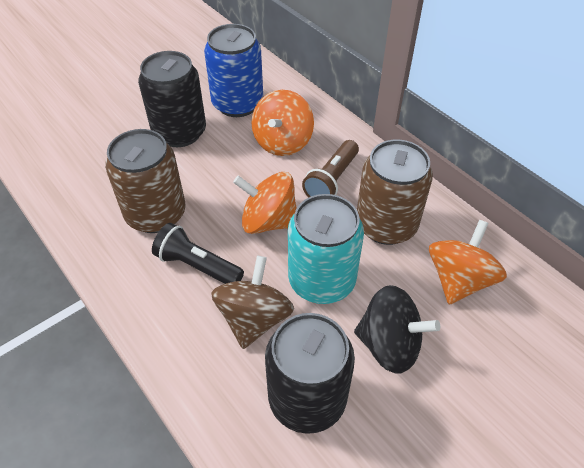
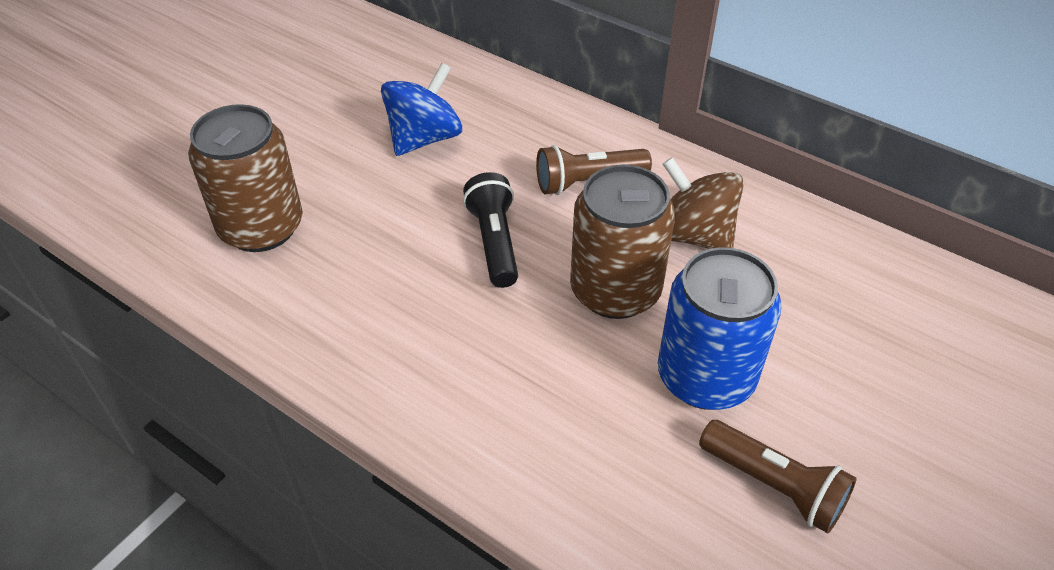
black can: 2 -> 0
black spinning top: 1 -> 0
blue spinning top: 0 -> 1
brown flashlight: 1 -> 2
orange spinning top: 3 -> 0
turquoise can: 1 -> 0

